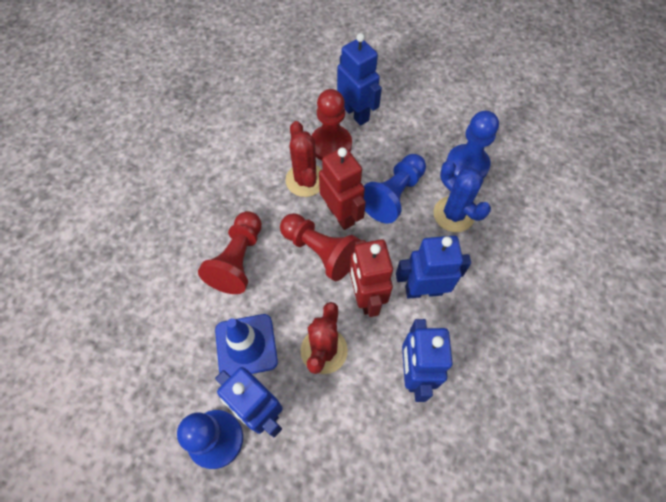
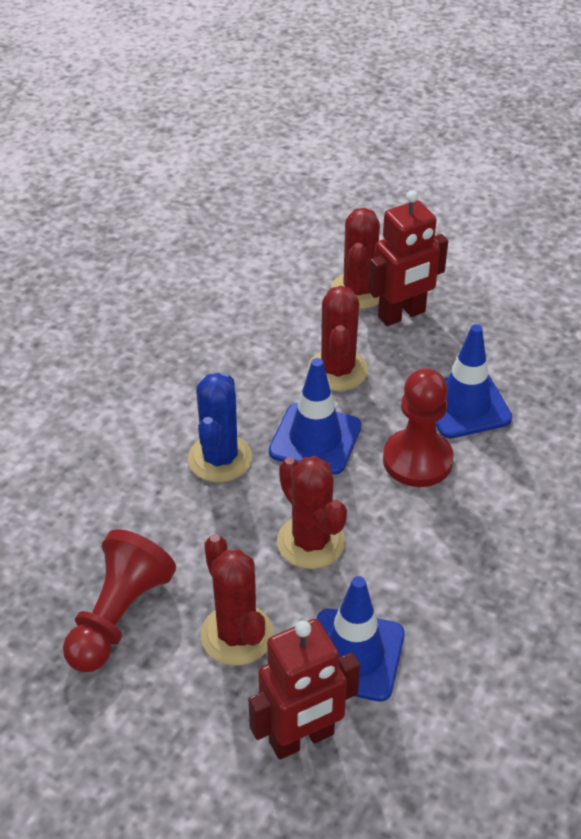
blue pawn: 3 -> 0
blue robot: 4 -> 0
blue traffic cone: 1 -> 3
red cactus: 2 -> 4
red pawn: 3 -> 2

